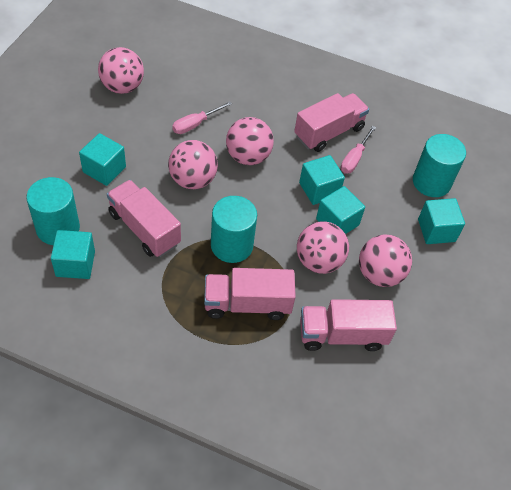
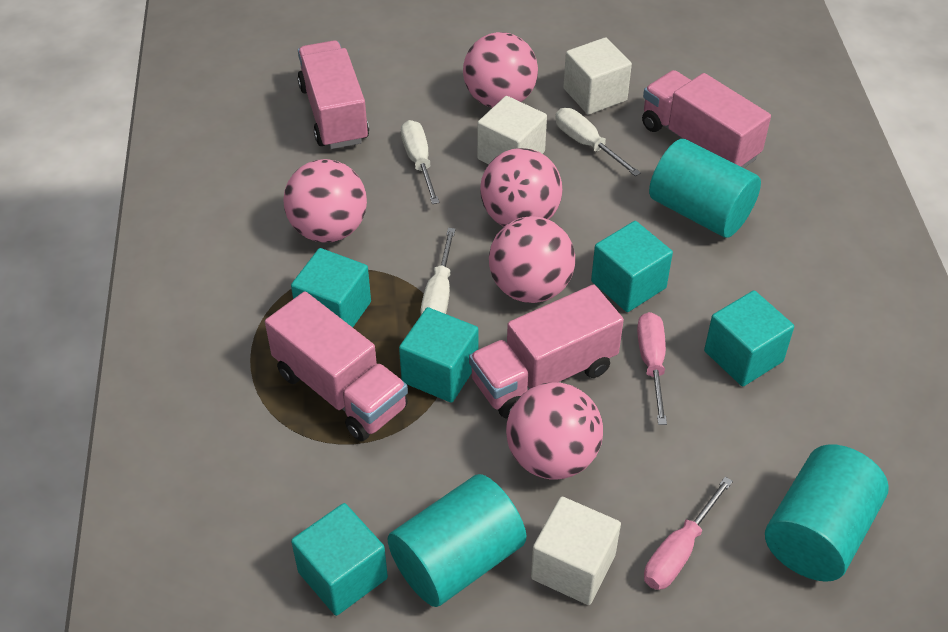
white cube: 0 -> 3
white screwdriver: 0 -> 3

